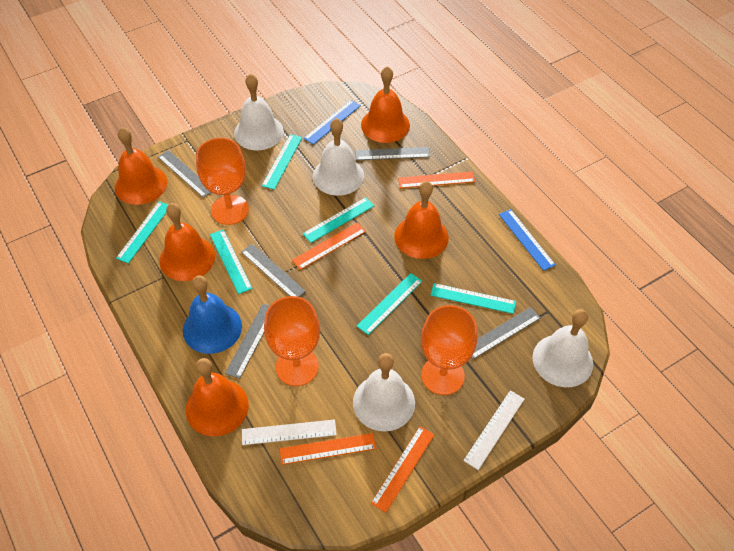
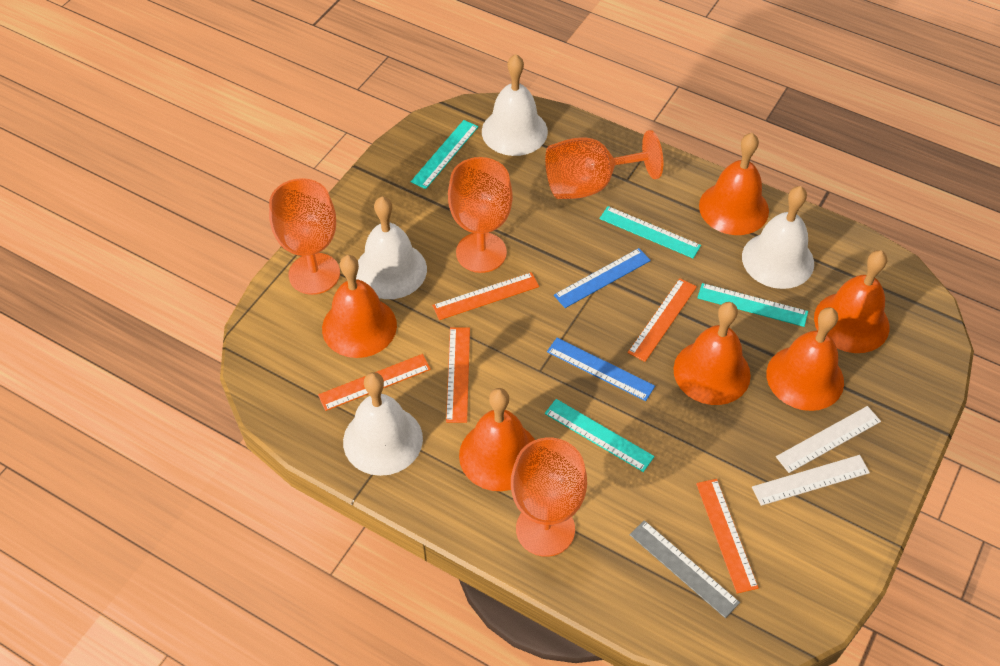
blue bell: 1 -> 0
grey ruler: 5 -> 1
orange bell: 5 -> 6
orange goblet: 3 -> 4
orange ruler: 4 -> 5
turquoise ruler: 6 -> 4

